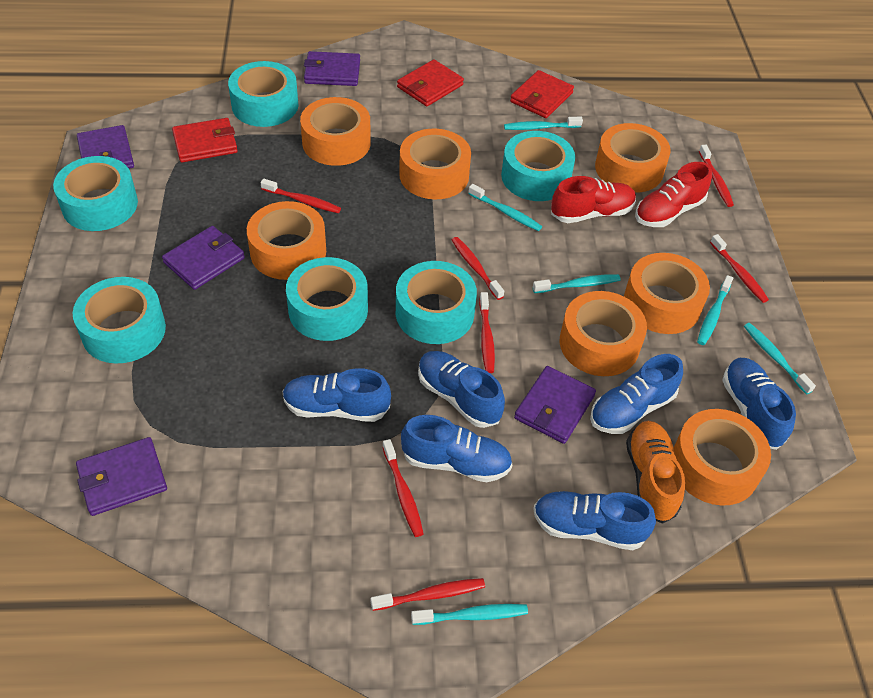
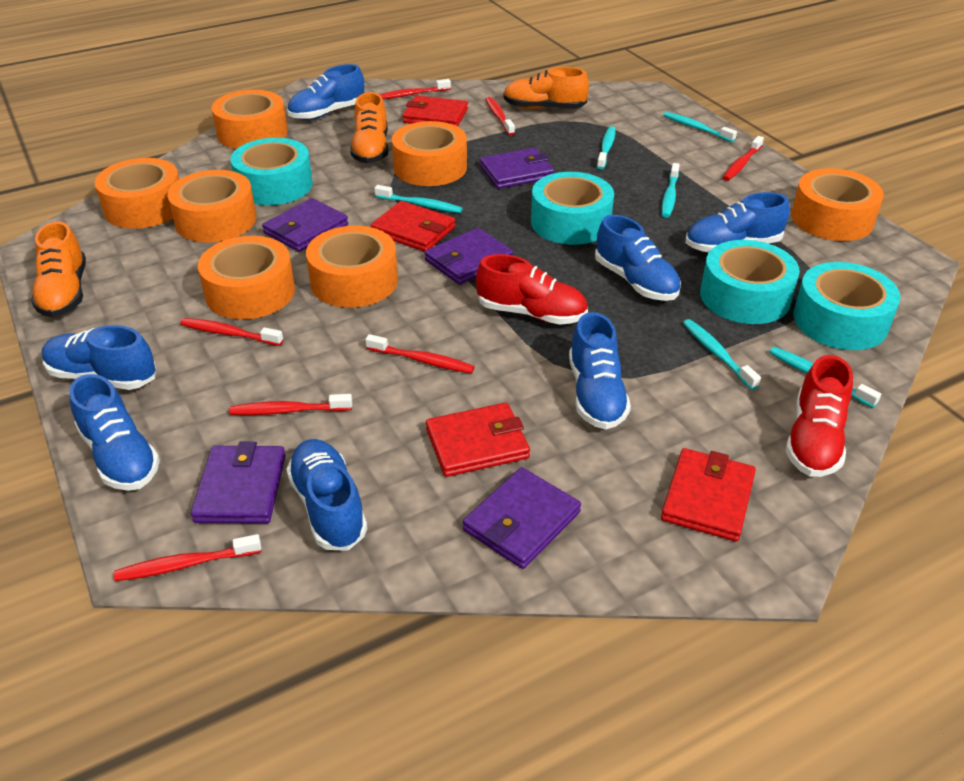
blue shoe: 6 -> 7
orange shoe: 1 -> 3
red wallet: 3 -> 4
turquoise tape: 6 -> 4

